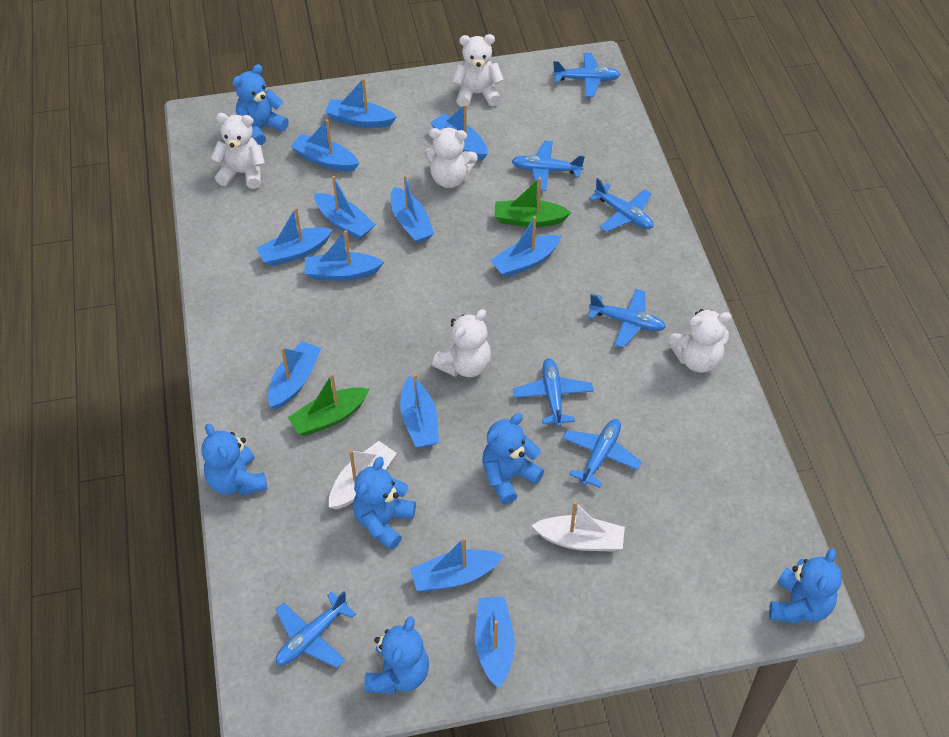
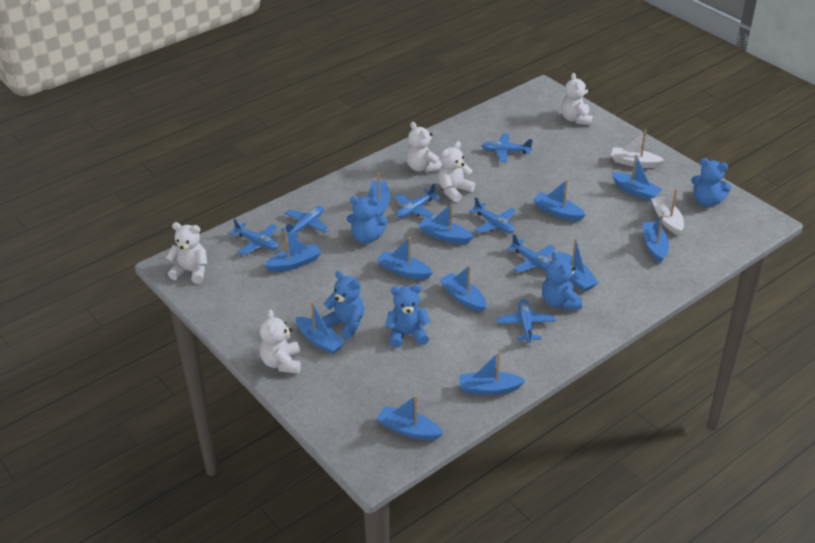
blue teddy bear: 6 -> 5
green boat: 2 -> 0

